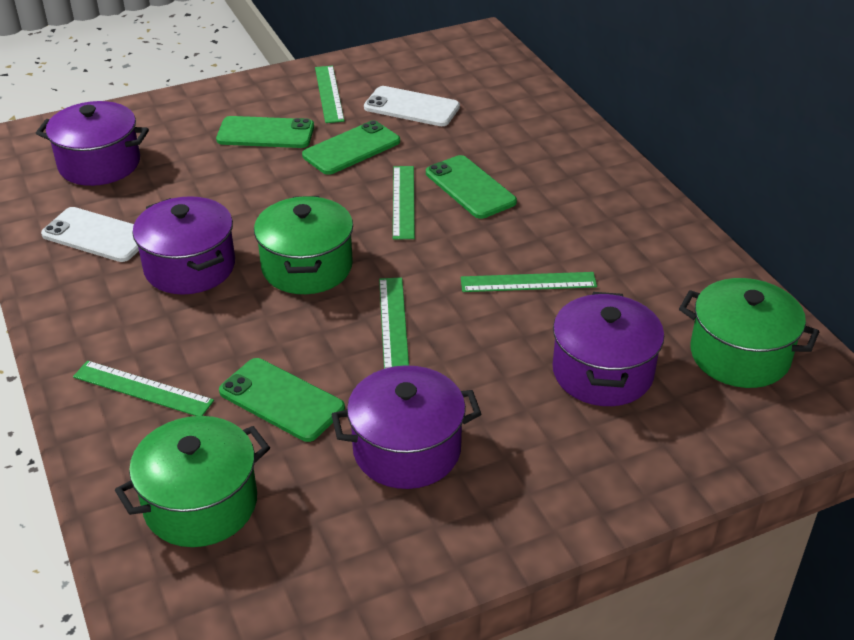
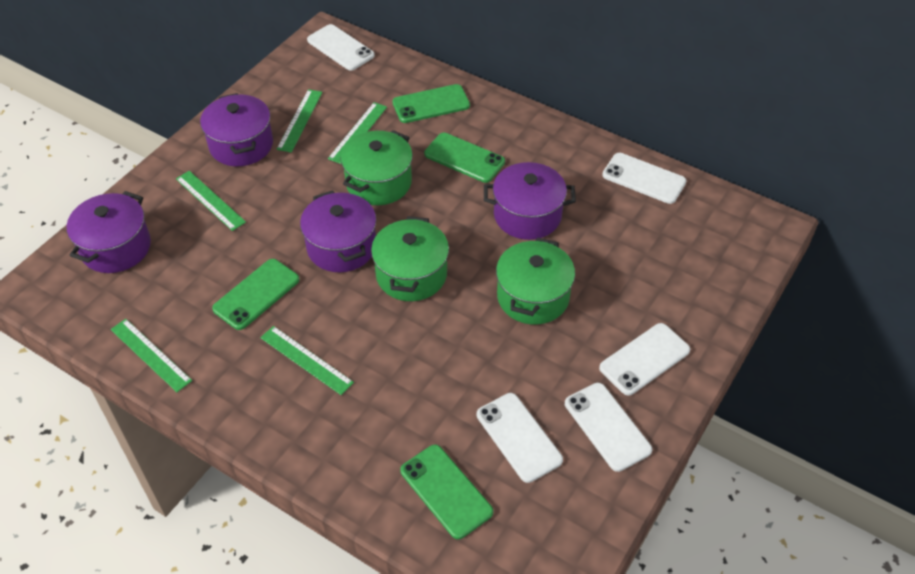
white phone: 2 -> 5

